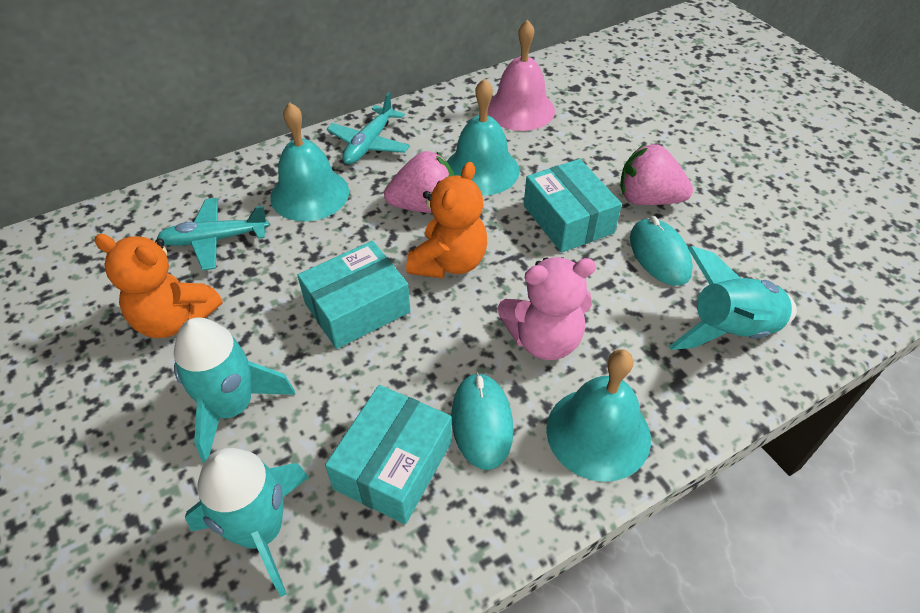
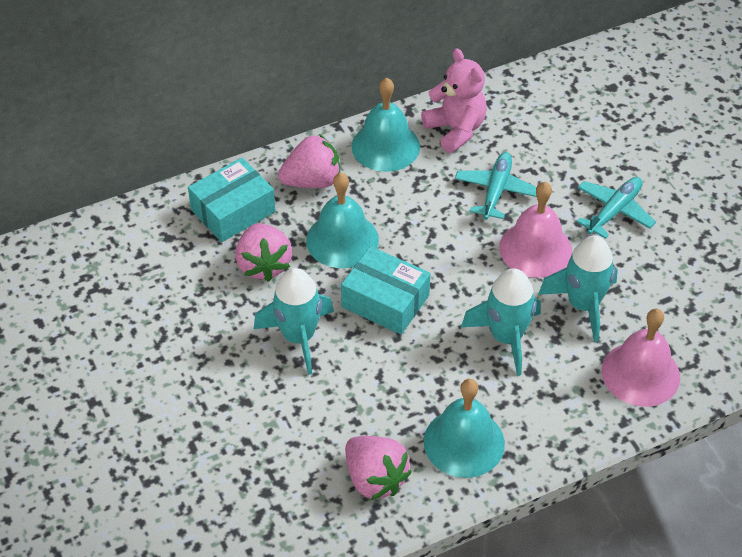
orange teddy bear: 2 -> 0
pink bell: 1 -> 2
pink strawberry: 2 -> 3
turquoise box: 3 -> 2
turquoise mouse: 2 -> 0

